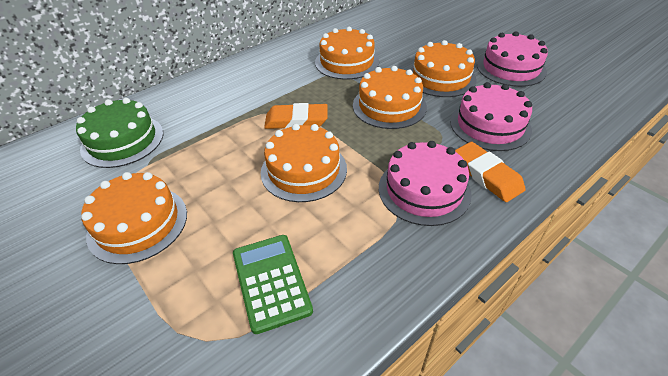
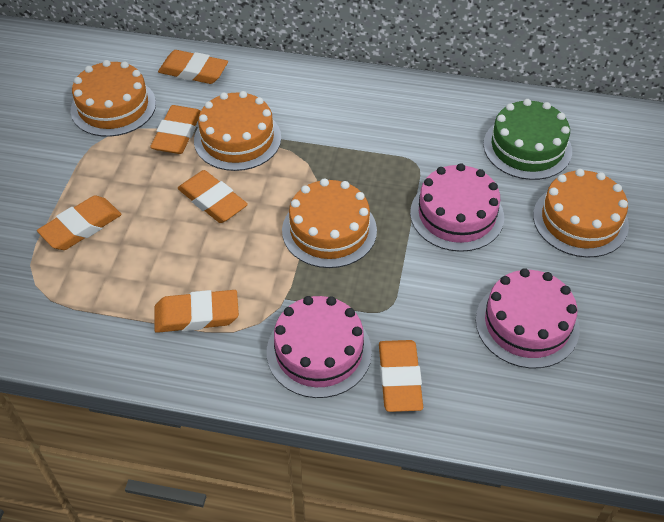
green calculator: 1 -> 0
orange cake: 5 -> 4
orange eraser: 2 -> 6

